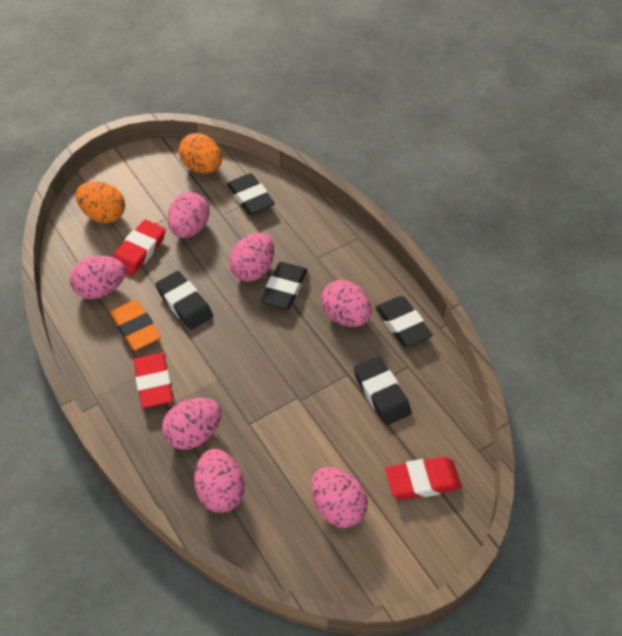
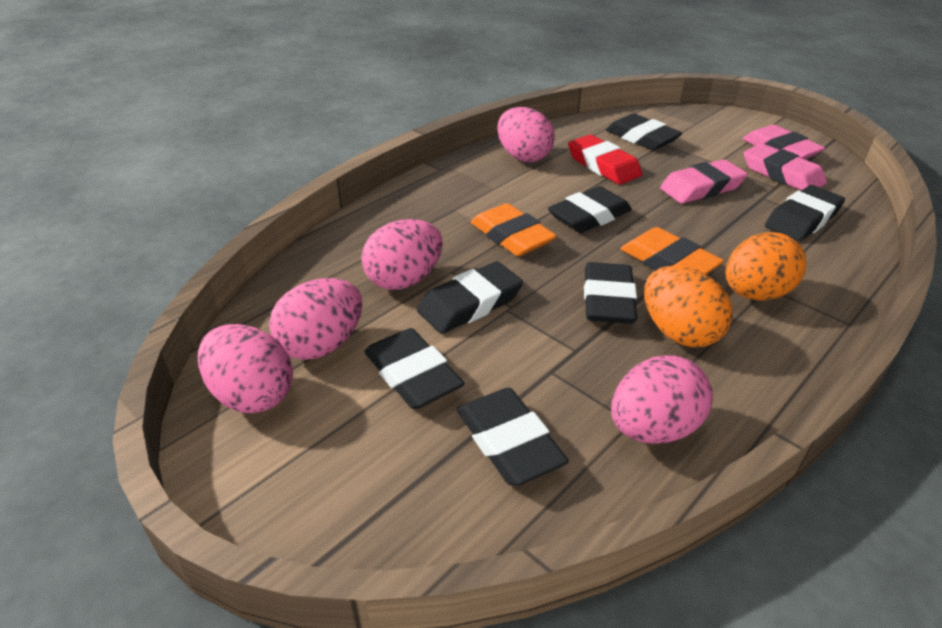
black eraser: 5 -> 7
orange eraser: 1 -> 2
pink egg: 7 -> 5
pink eraser: 0 -> 3
red eraser: 3 -> 1

